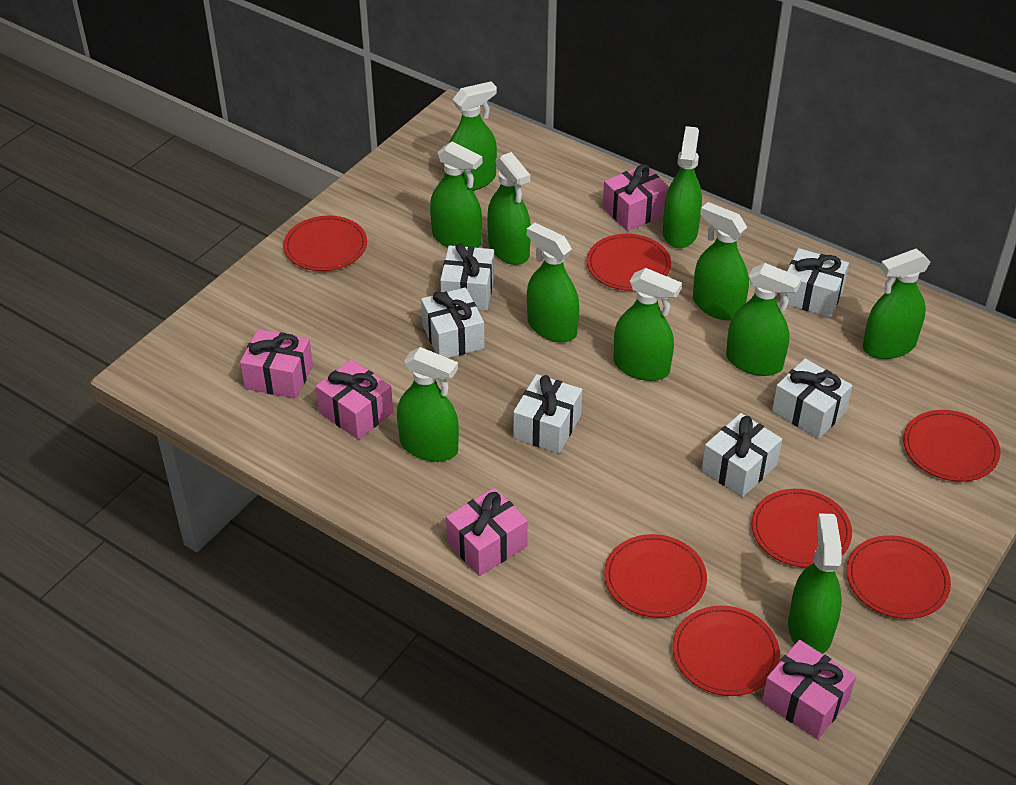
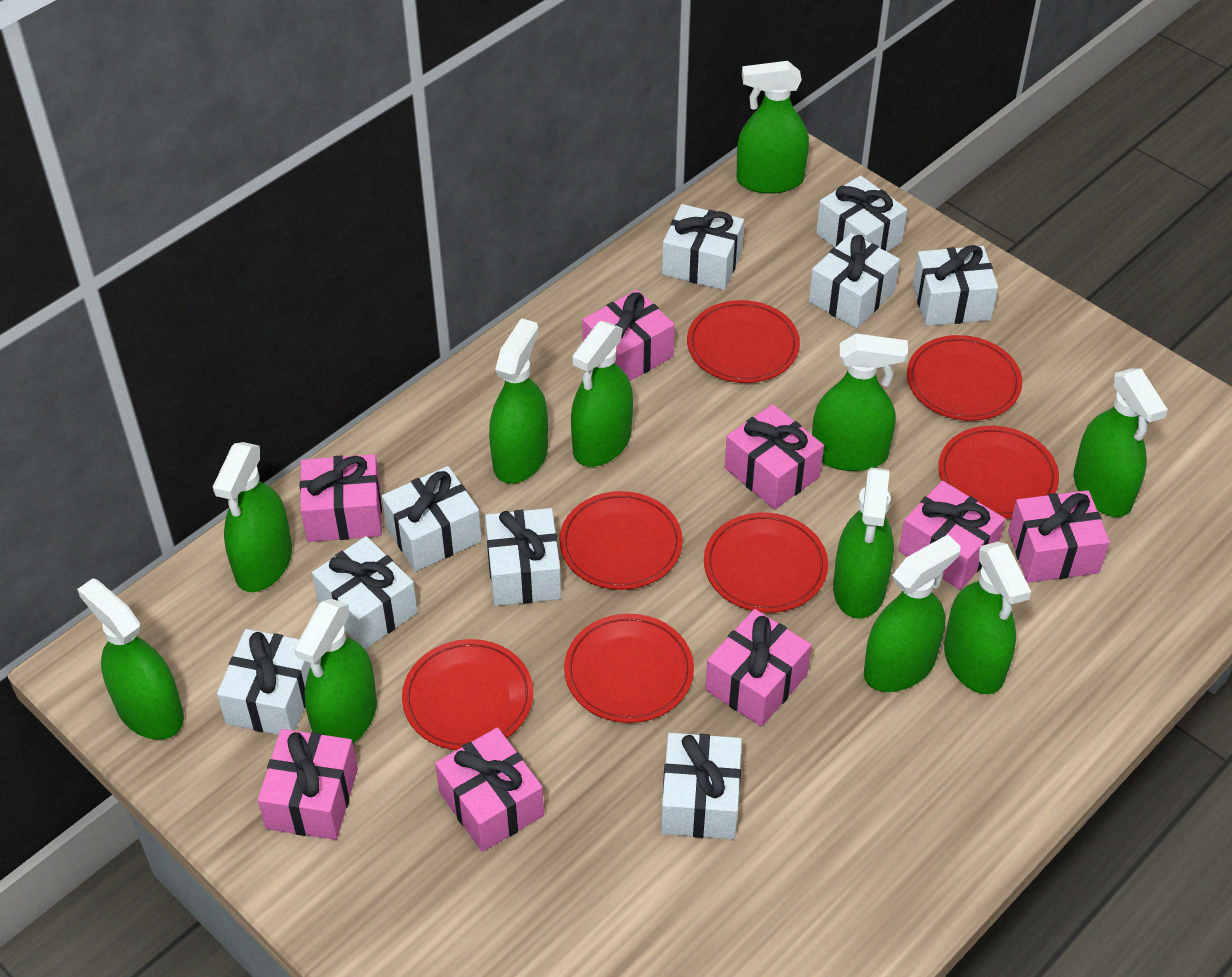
pink gift: 5 -> 8
white gift: 6 -> 9

